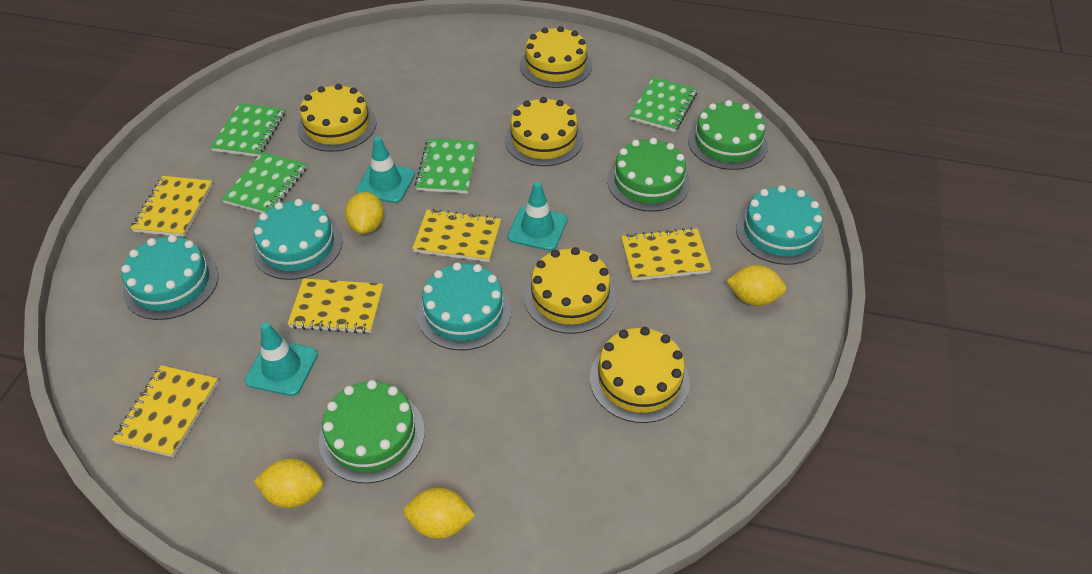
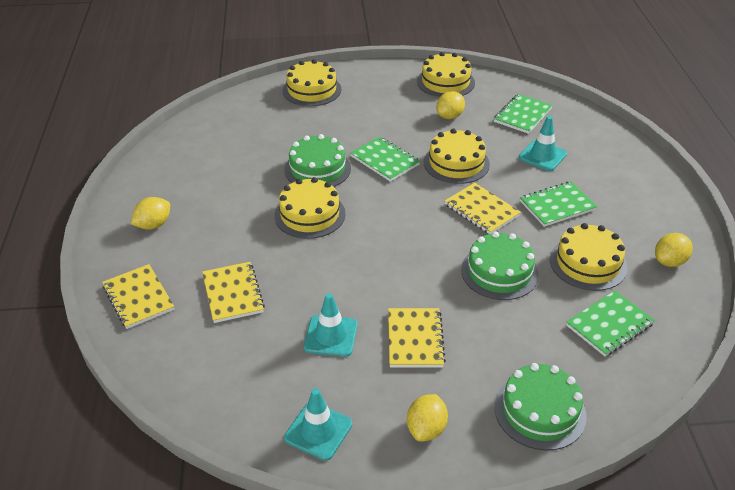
turquoise cake: 4 -> 0
yellow notebook: 5 -> 4

